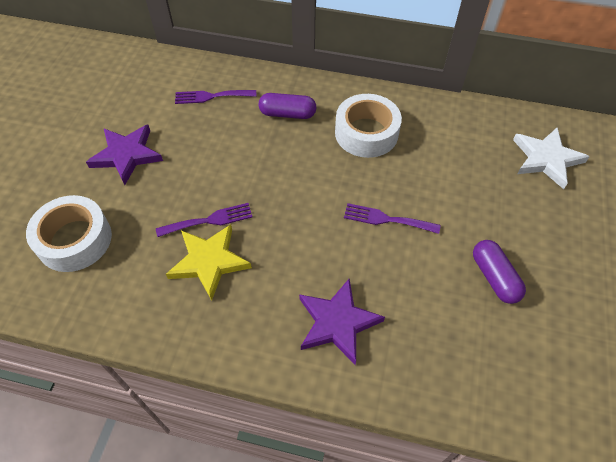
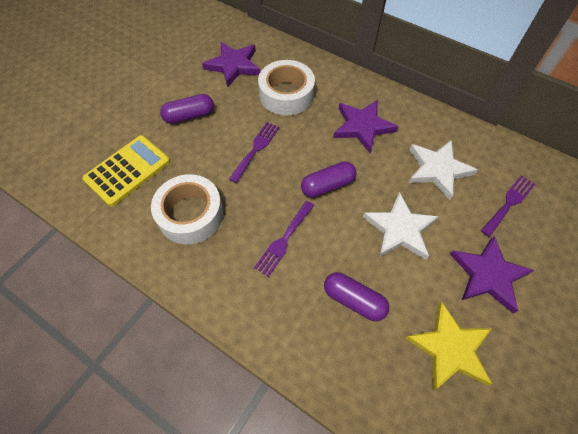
purple capsule: 2 -> 3
purple star: 2 -> 3
white star: 1 -> 2
yellow calculator: 0 -> 1

